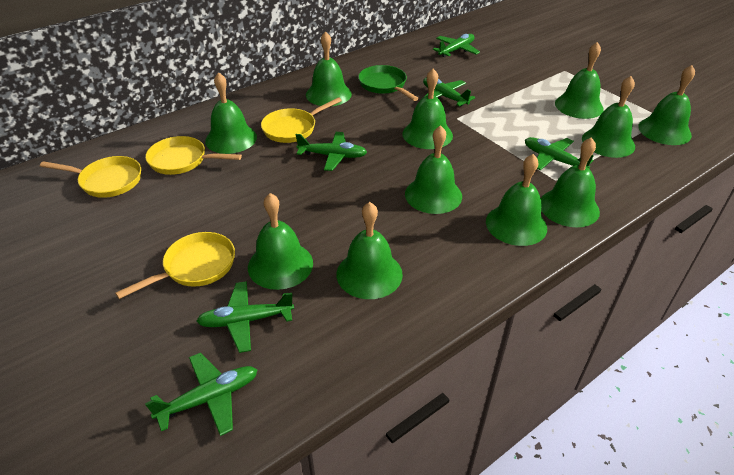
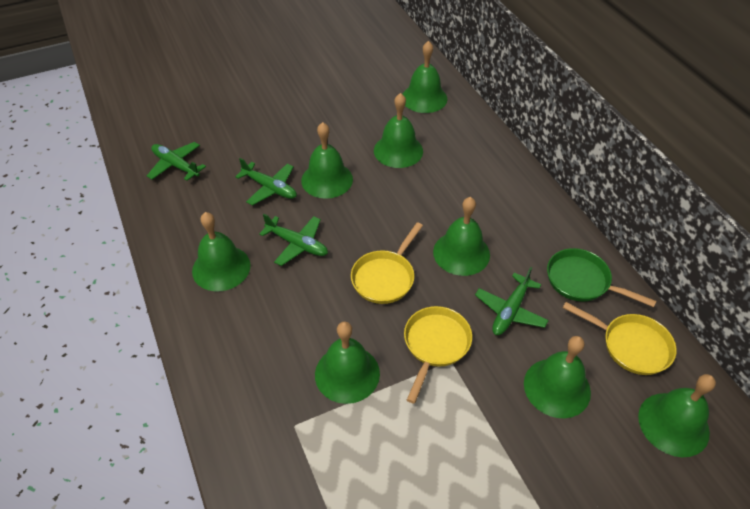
green bell: 11 -> 8
green plane: 6 -> 4
yellow pan: 4 -> 3

